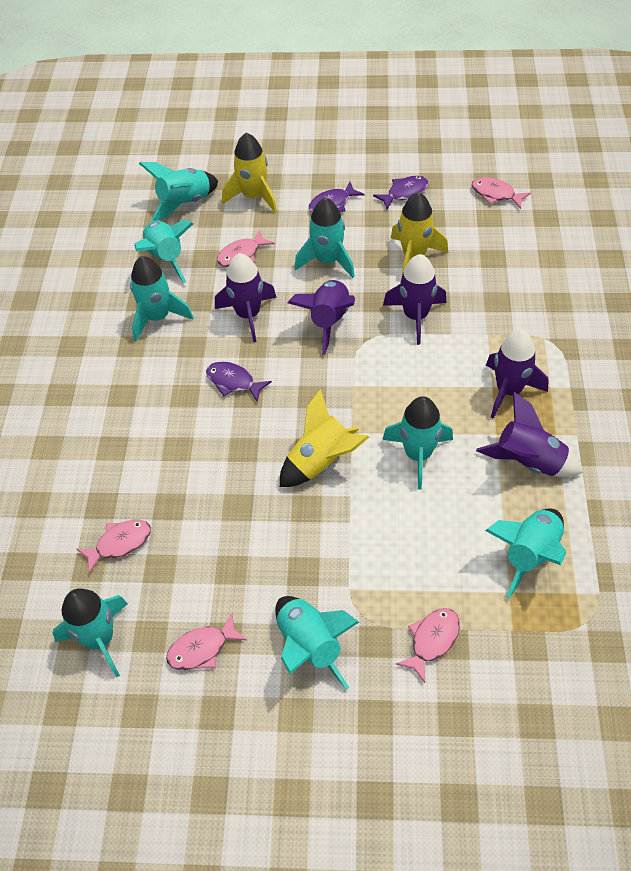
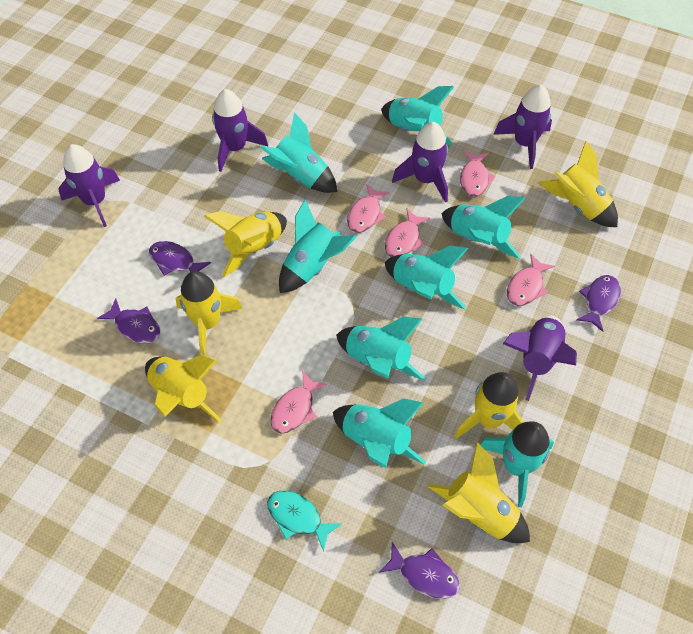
purple fish: 3 -> 4
turquoise fish: 0 -> 1
yellow rocket: 3 -> 6

